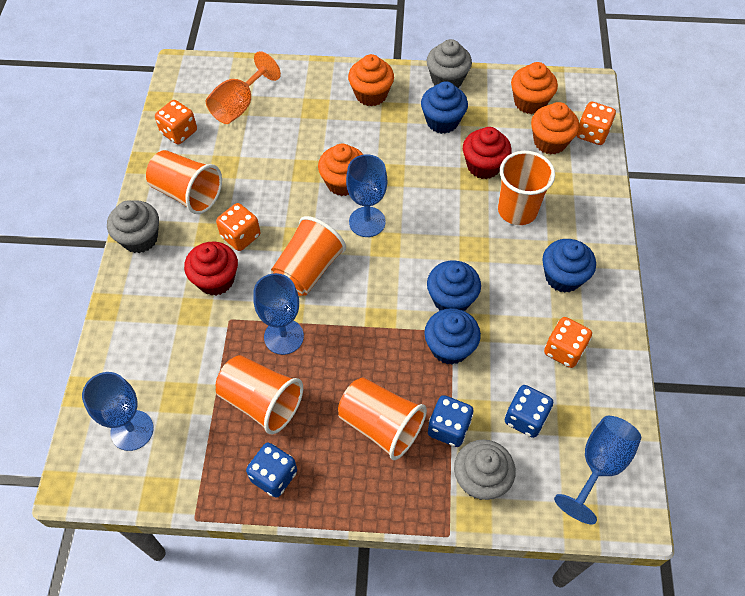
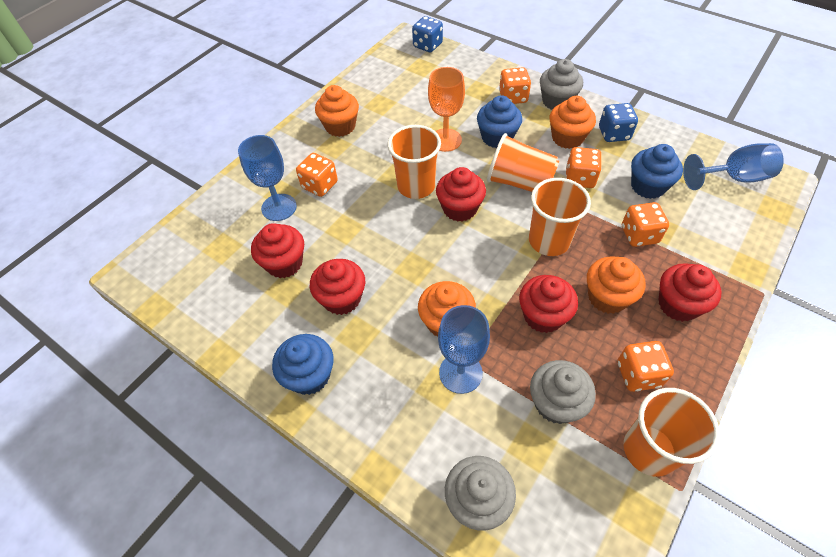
blue cupcake: 4 -> 3
blue dice: 3 -> 2
blue goblet: 4 -> 3
orange cup: 5 -> 4
orange dice: 4 -> 5
red cupcake: 2 -> 5

